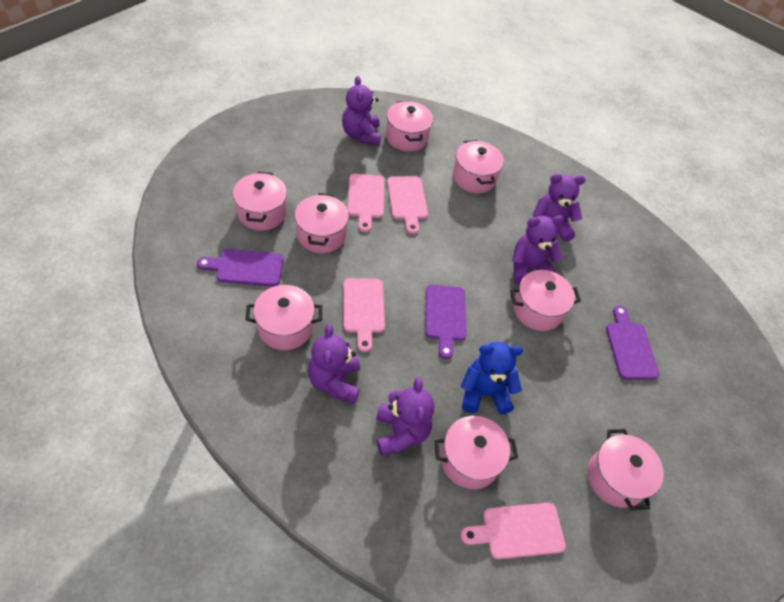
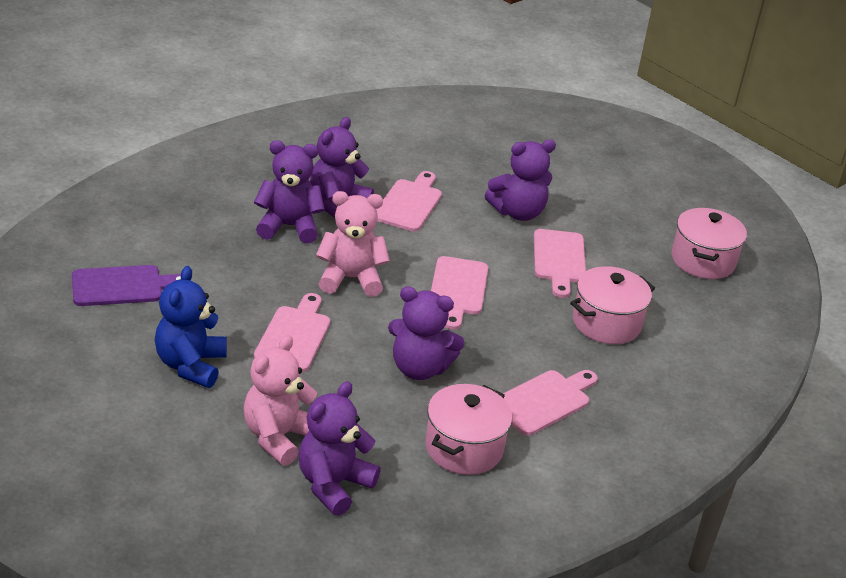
pink cutting board: 4 -> 5
pink pot: 8 -> 3
pink teddy bear: 0 -> 2
purple cutting board: 3 -> 1

